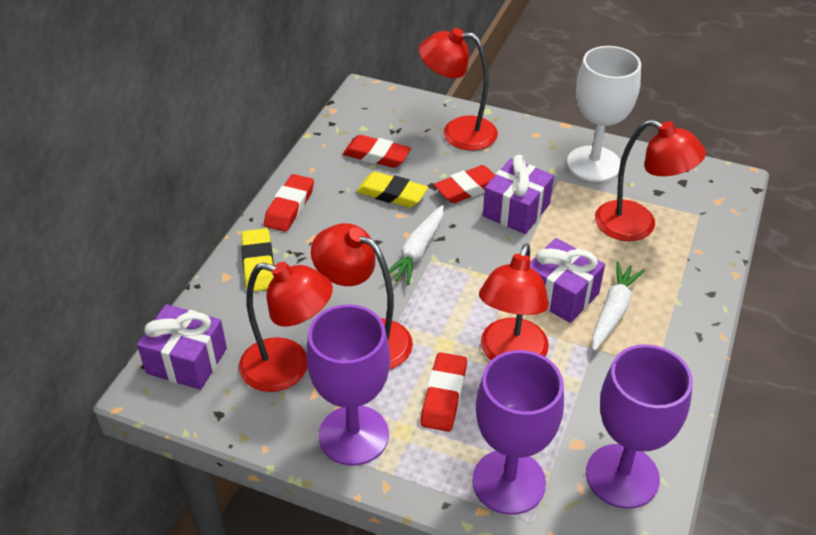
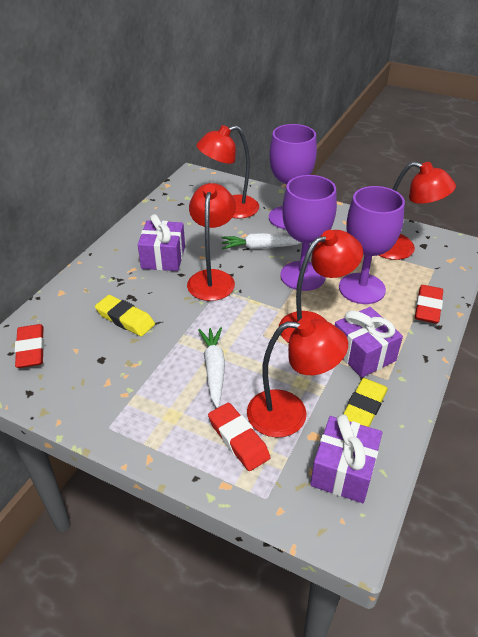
red eraser: 4 -> 3
white goblet: 1 -> 0

